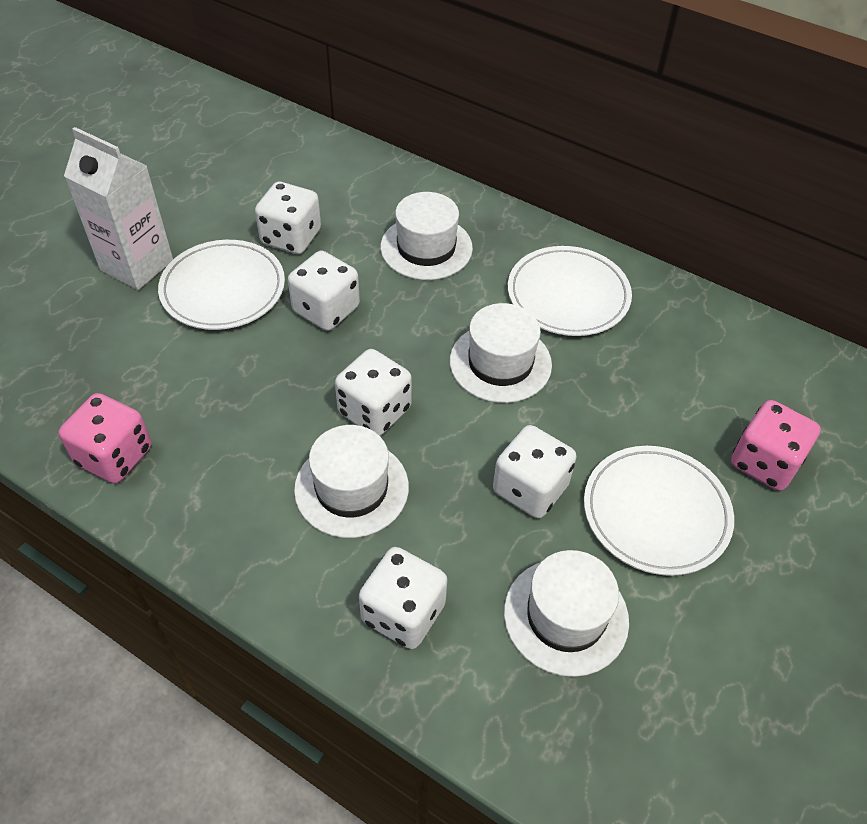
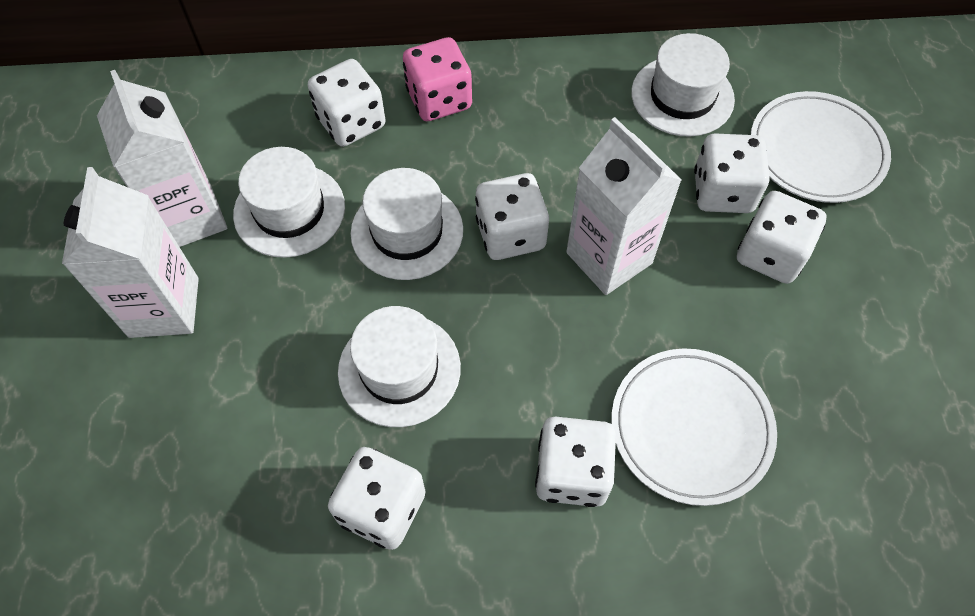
pink dice: 2 -> 1
white carton: 1 -> 3
white dice: 5 -> 6
white plate: 3 -> 2

